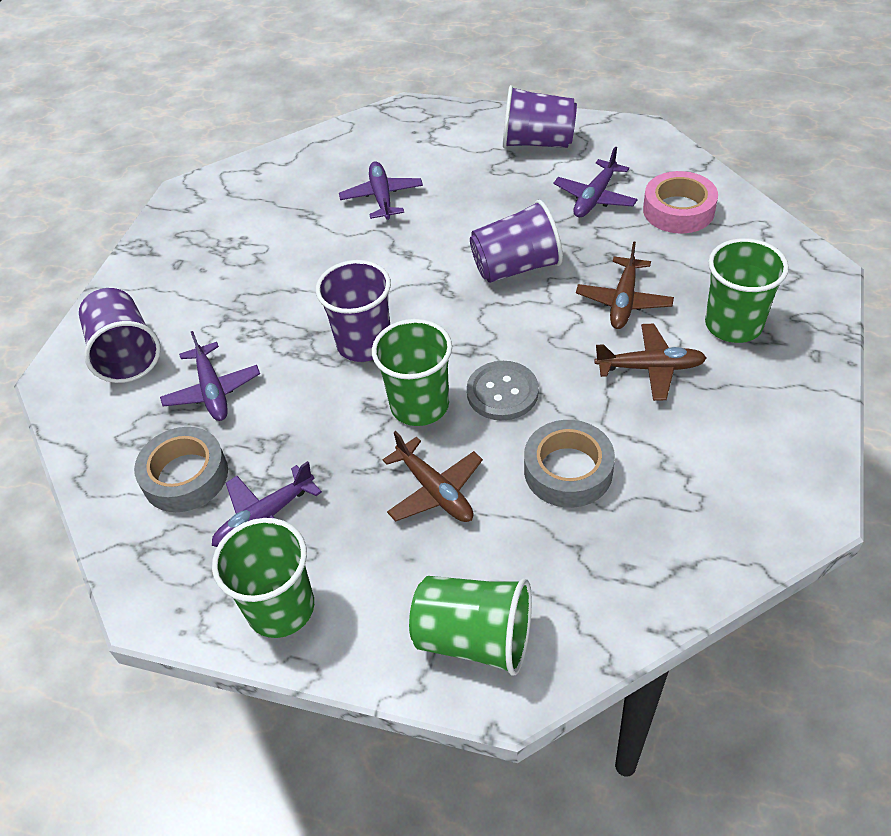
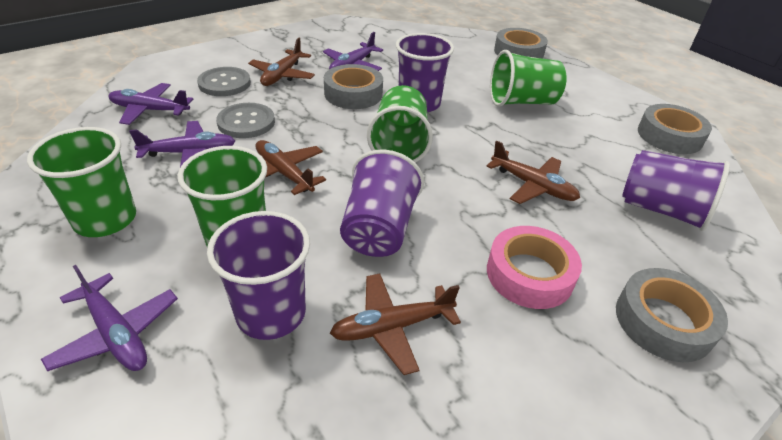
brown plane: 3 -> 4
grey button: 1 -> 2
grey tape: 2 -> 4

